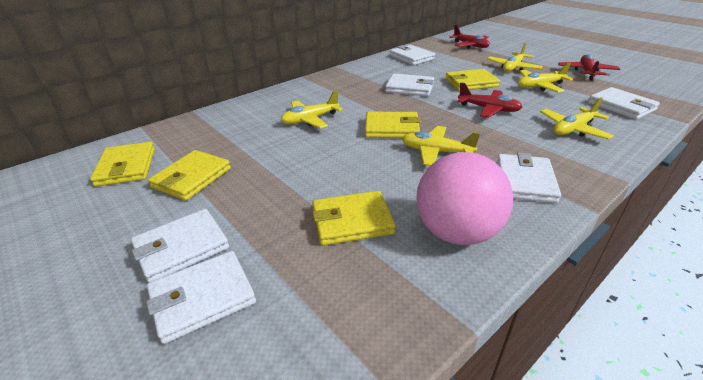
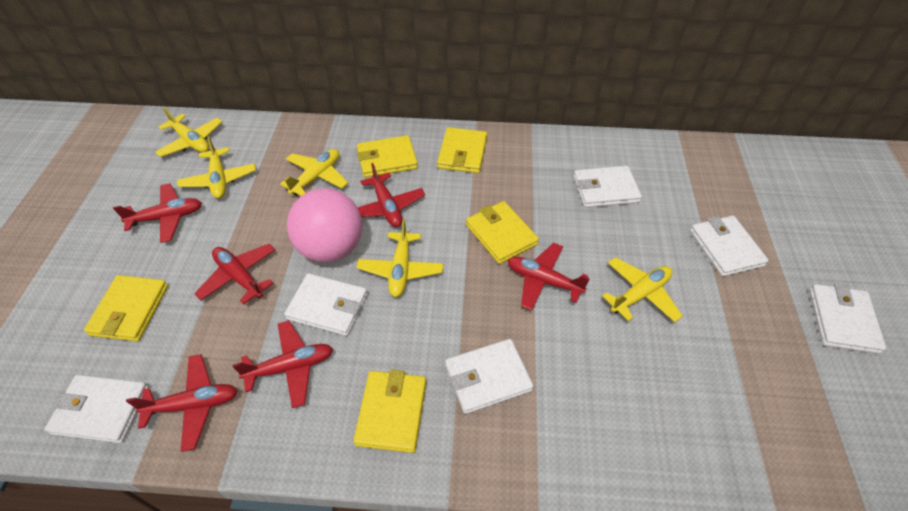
red plane: 3 -> 6

